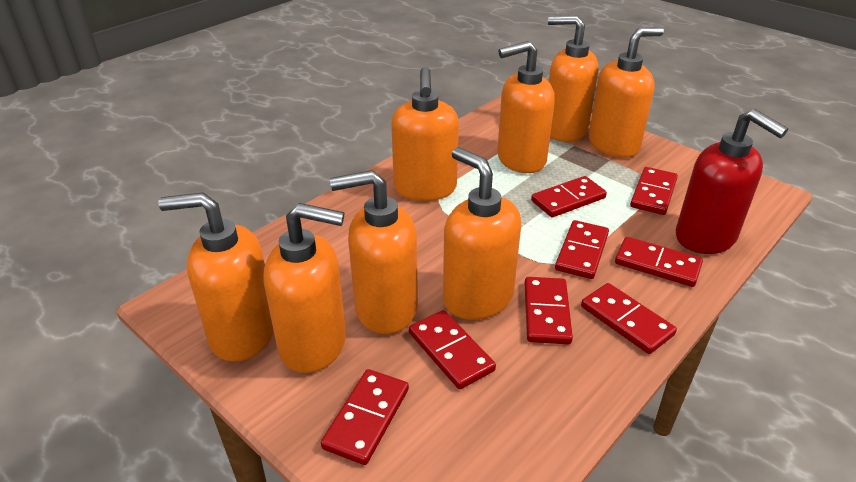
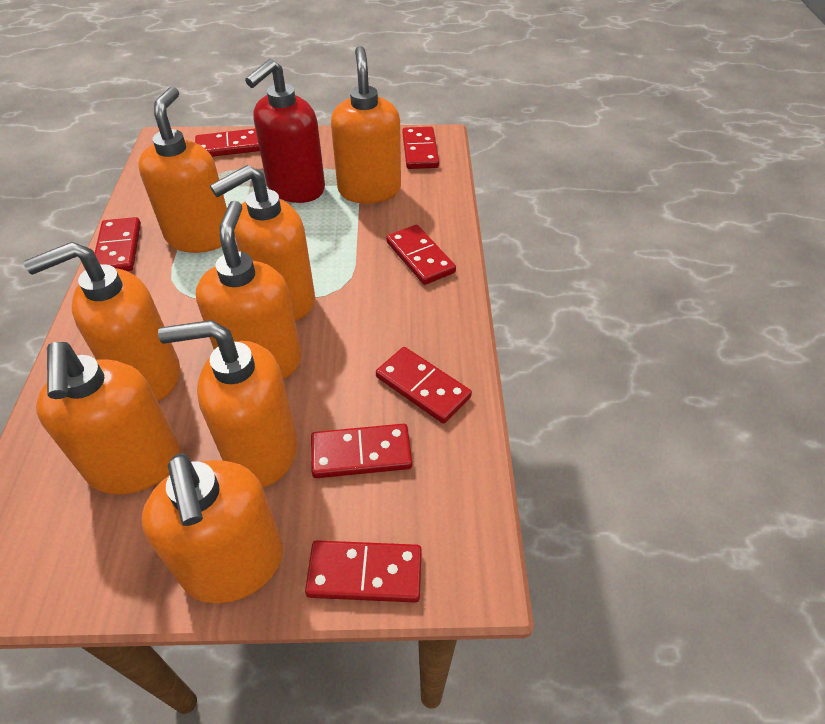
red domino: 8 -> 7

